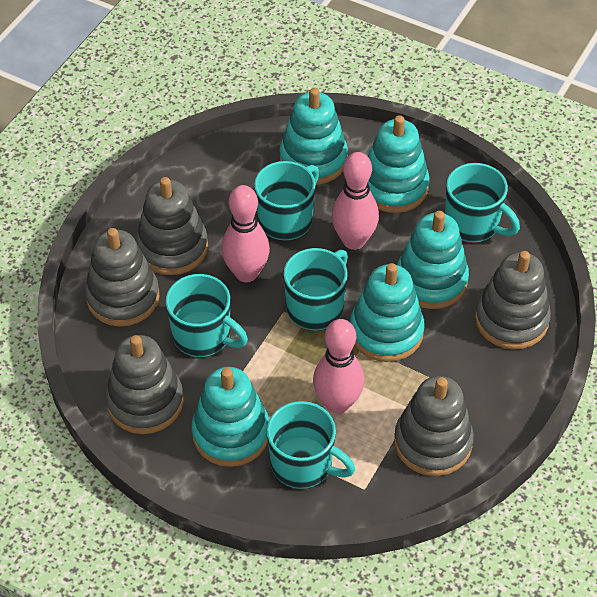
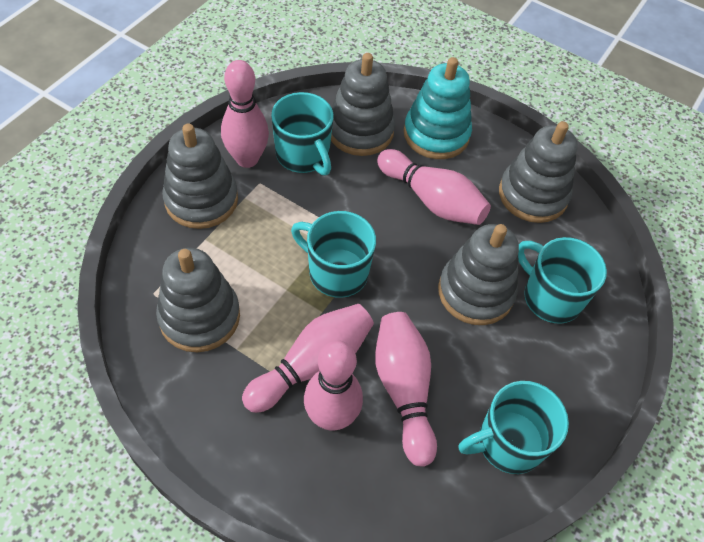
pink bowling pin: 3 -> 5
turquoise mug: 5 -> 4
turquoise stacking toy: 5 -> 1

